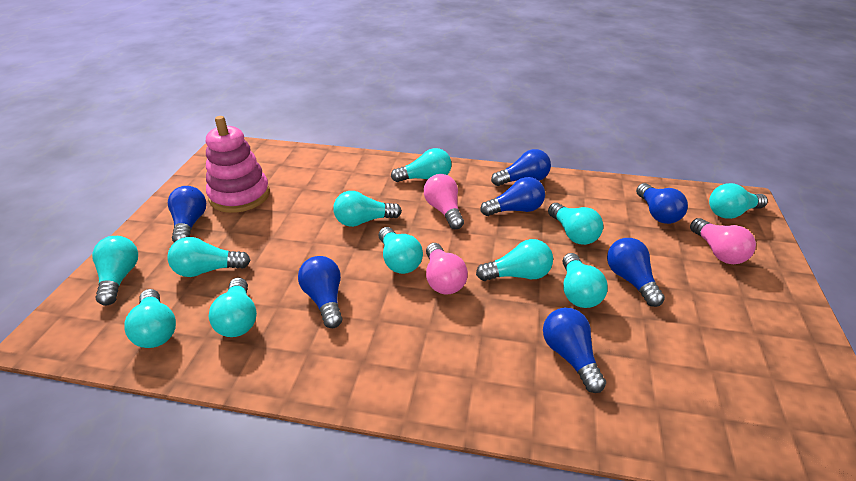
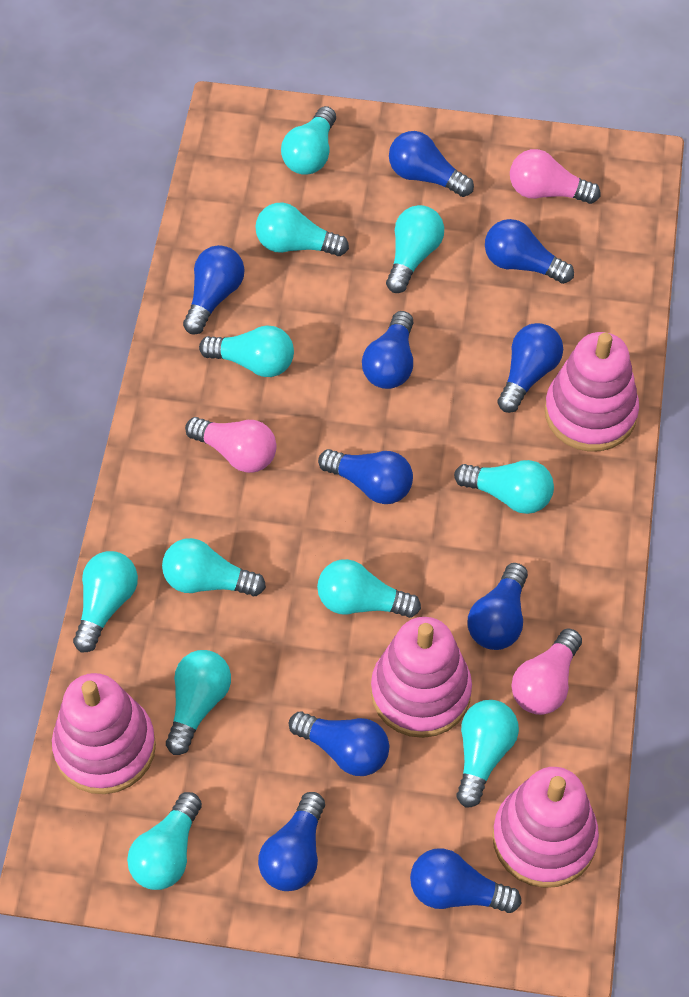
blue light bulb: 7 -> 10
pink stacking toy: 1 -> 4

